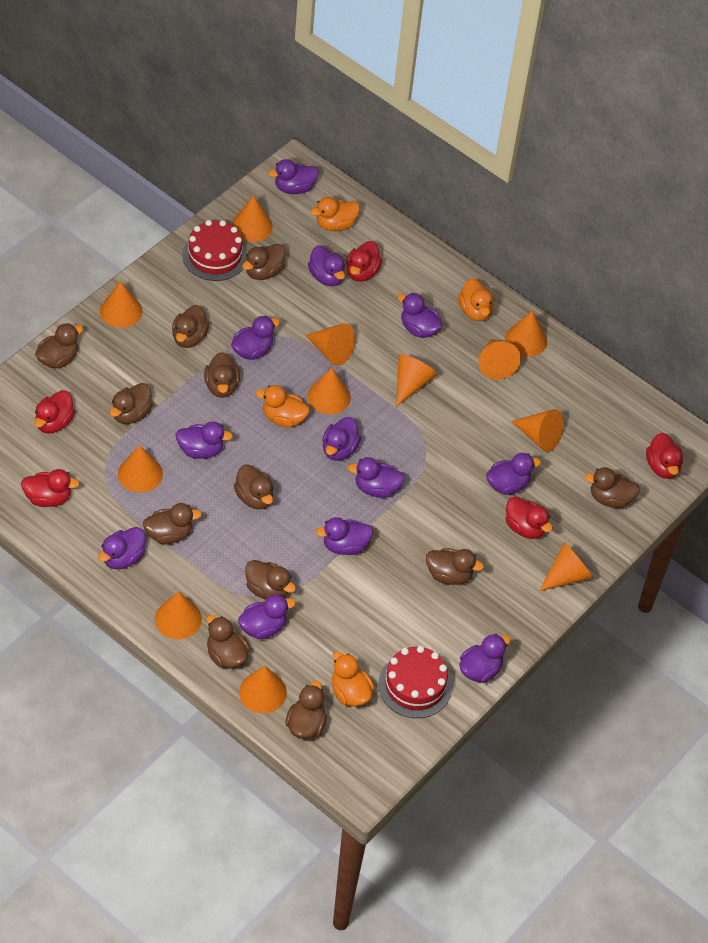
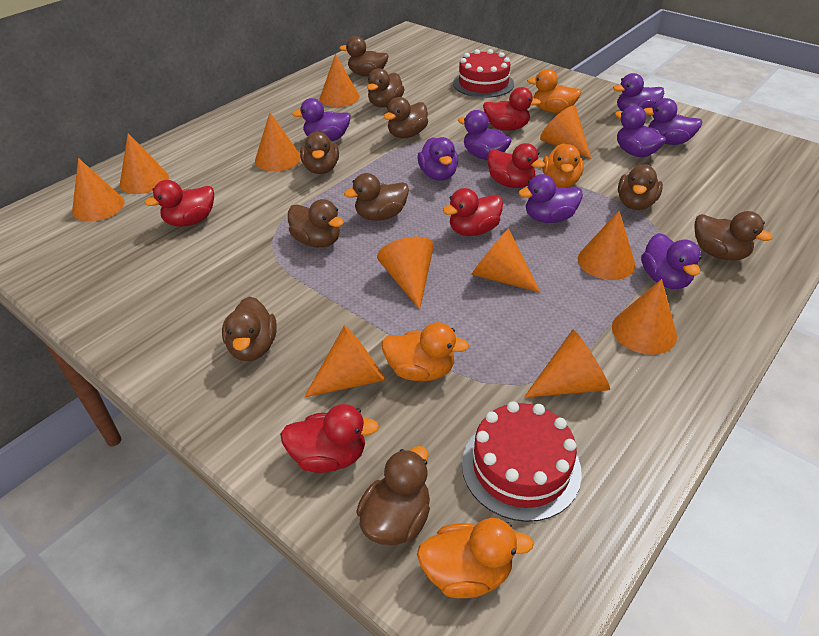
brown duck: 12 -> 10
orange cone: 12 -> 11
purple duck: 12 -> 8

